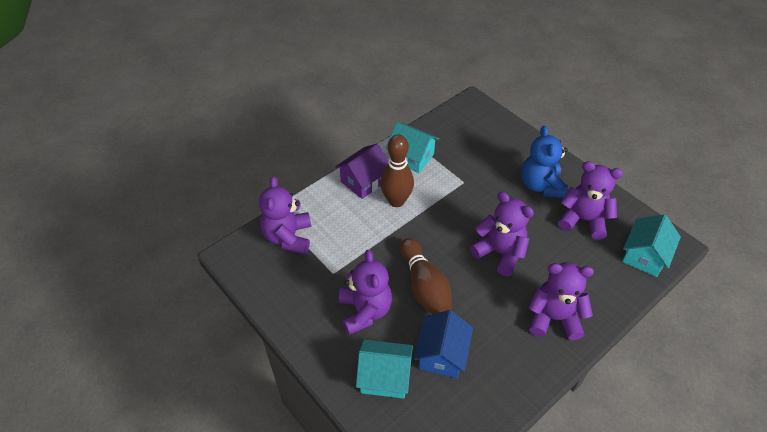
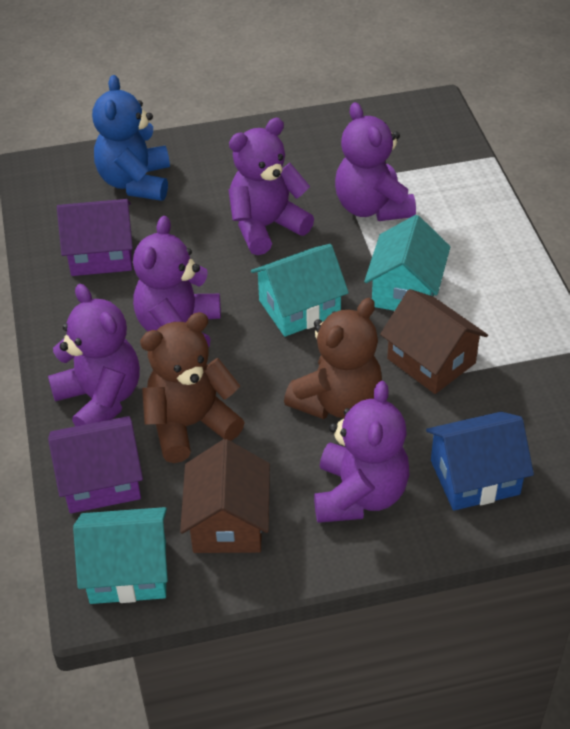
brown bowling pin: 2 -> 0
brown house: 0 -> 2
brown teddy bear: 0 -> 2
purple house: 1 -> 2

